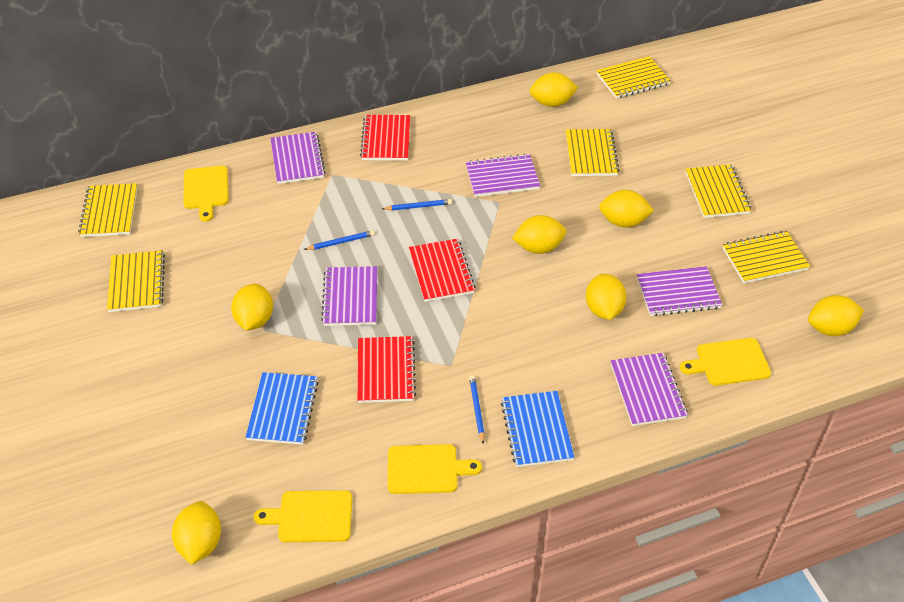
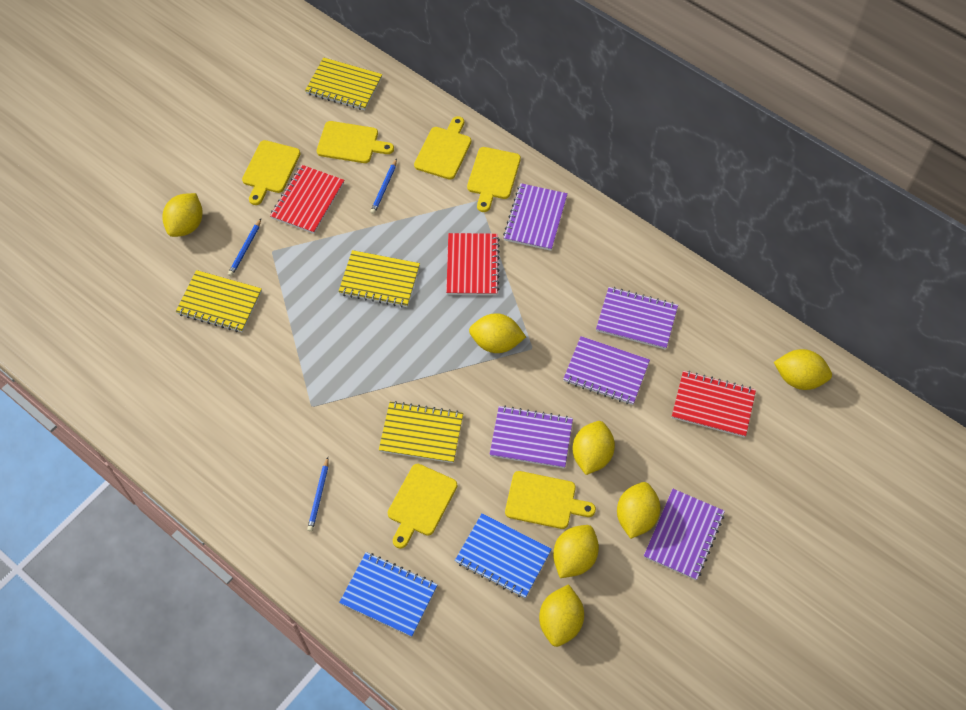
yellow cutting board: 4 -> 6
yellow notebook: 6 -> 4

